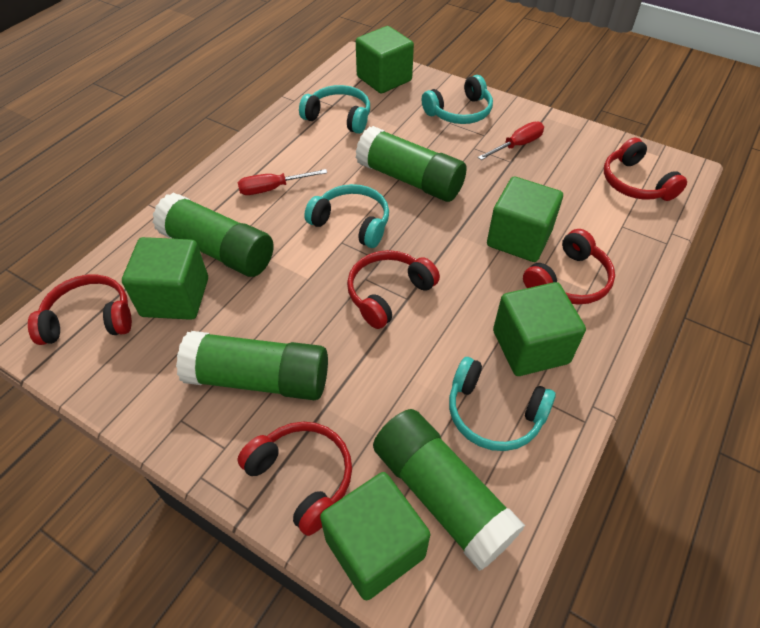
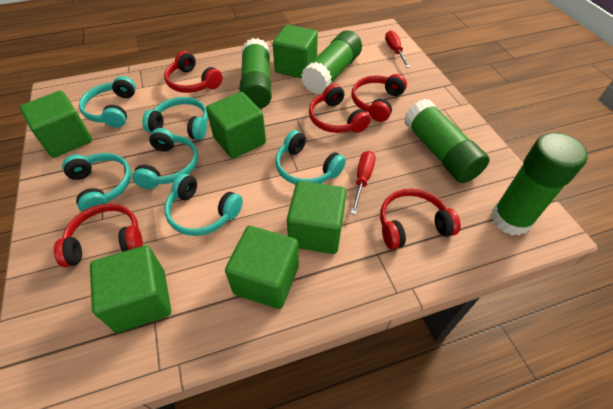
green cube: 5 -> 6
turquoise headphones: 4 -> 6

